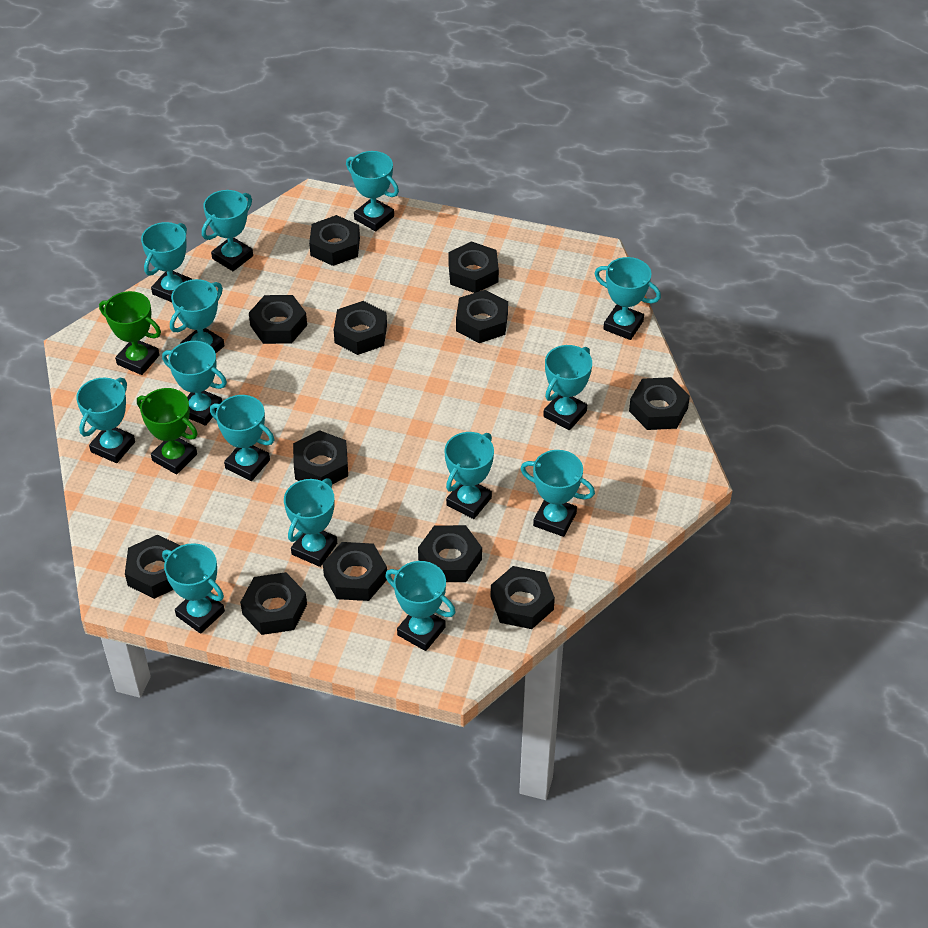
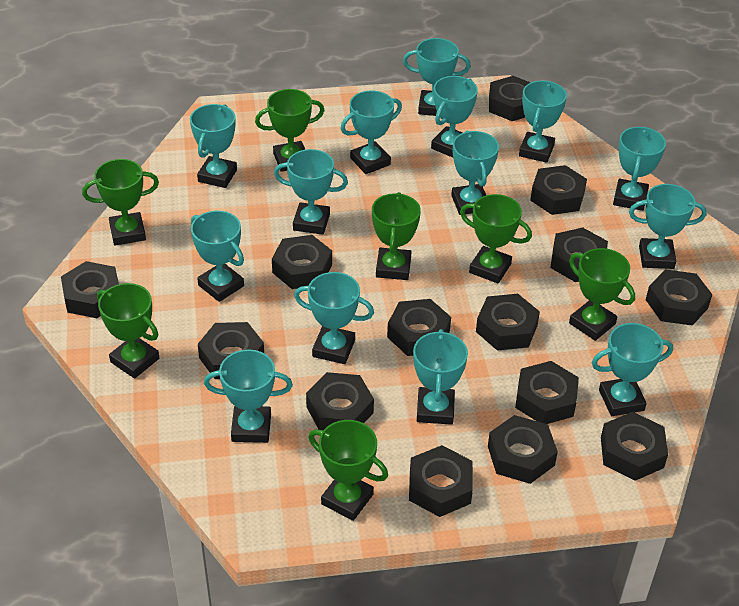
black nut: 12 -> 14
green trophy: 2 -> 7

